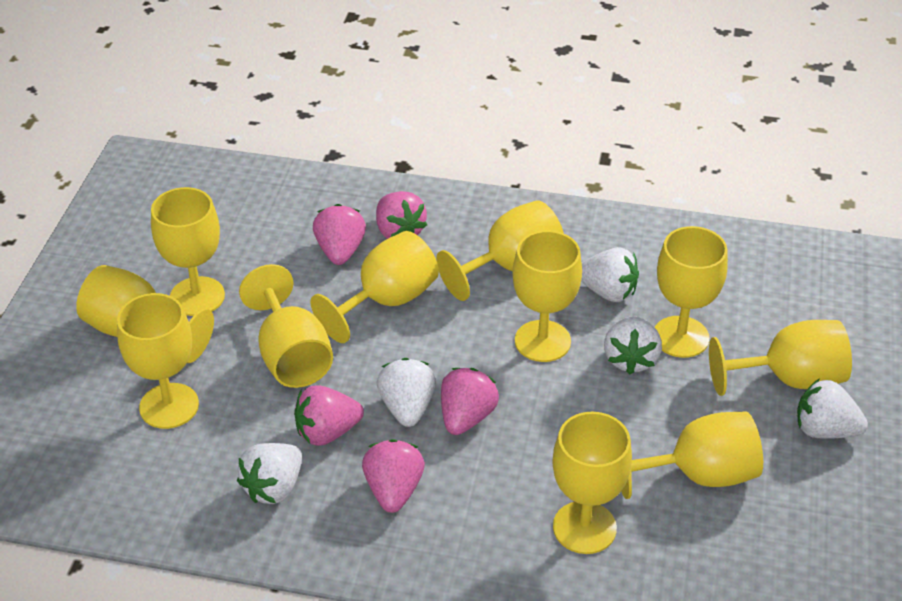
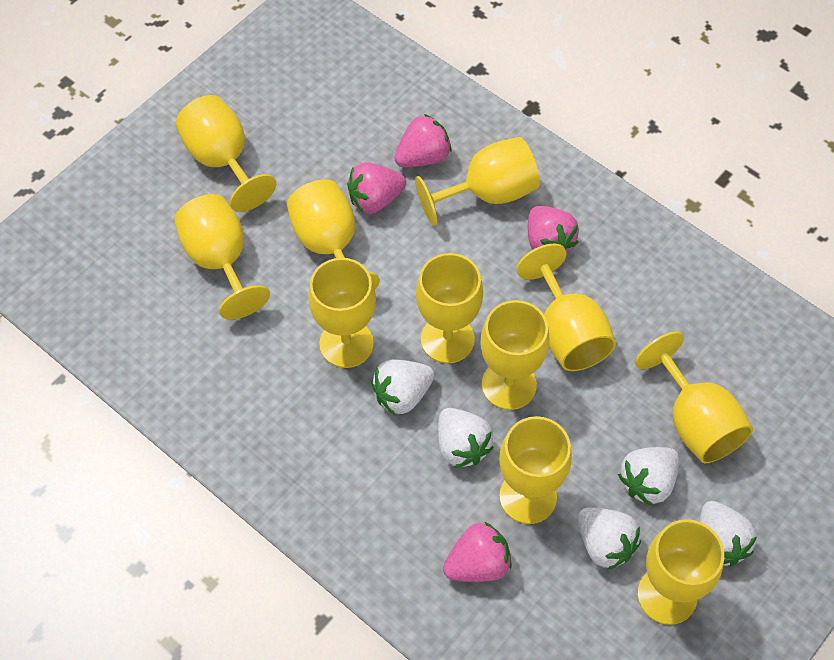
pink strawberry: 5 -> 4

